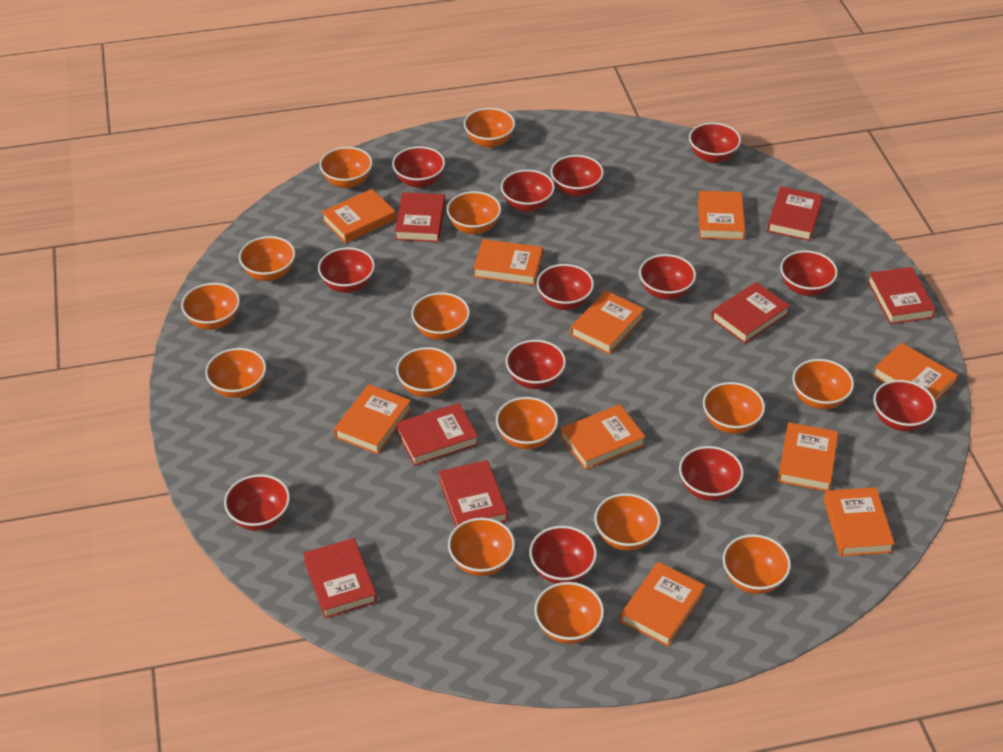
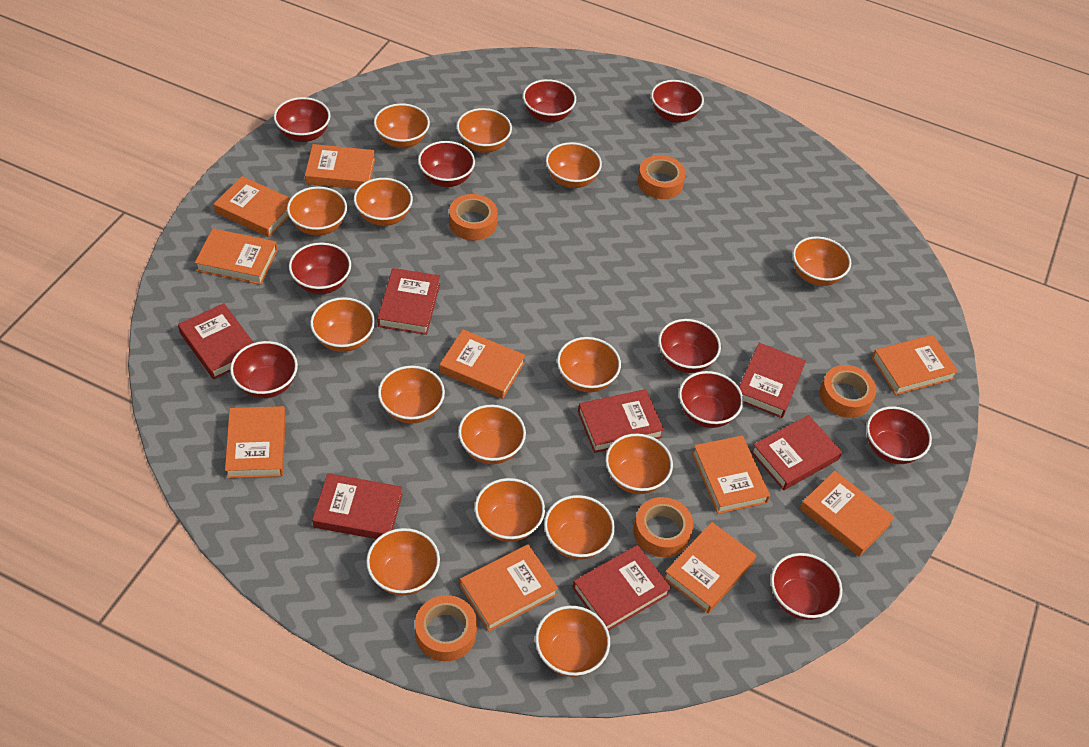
orange tape: 0 -> 5
red bowl: 13 -> 10

